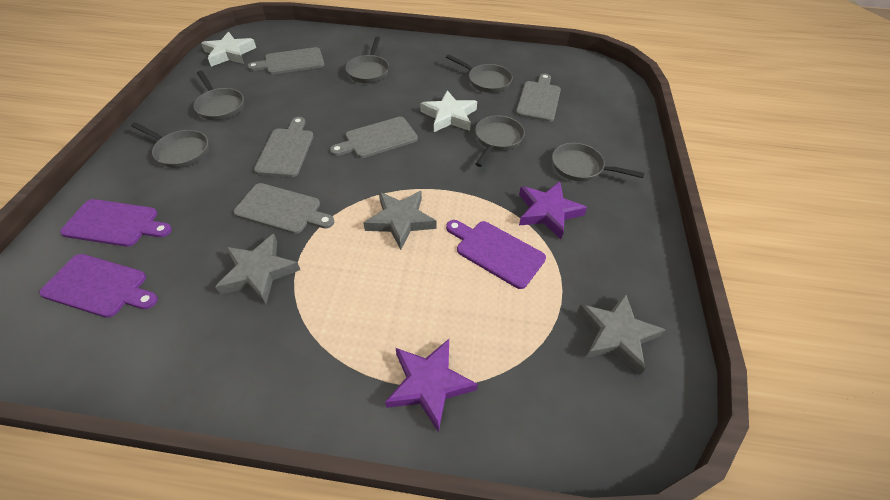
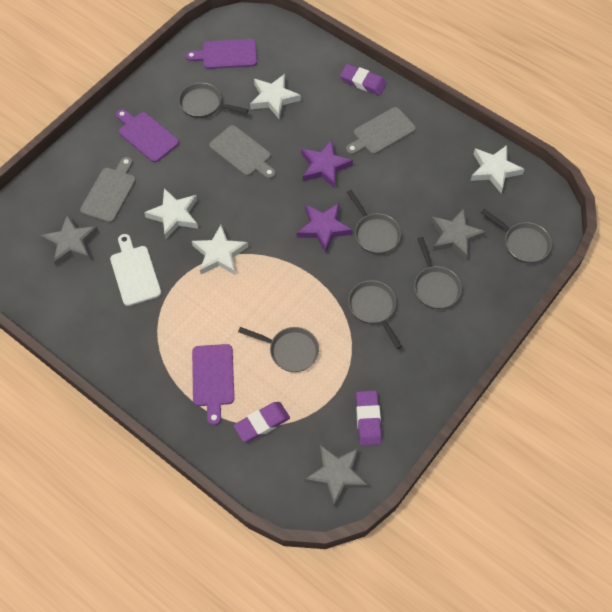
grey cutting board: 5 -> 3
purple eraser: 0 -> 3
white cutting board: 0 -> 1
white star: 2 -> 4

